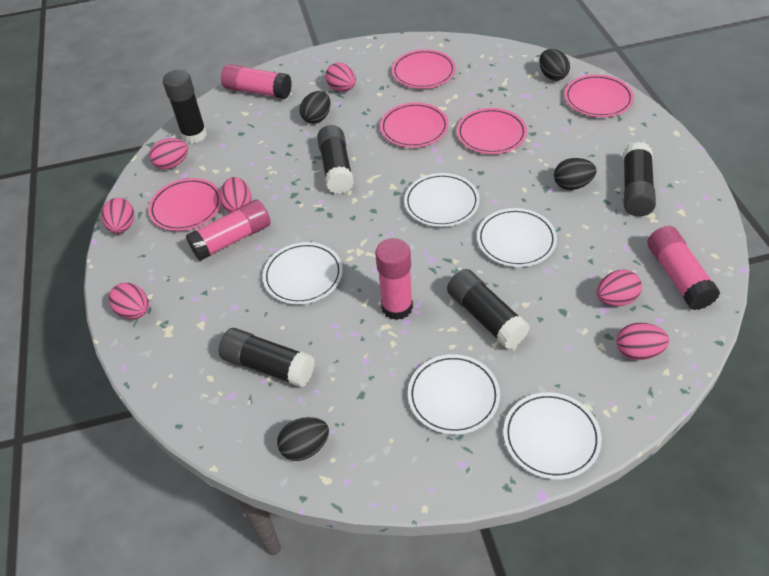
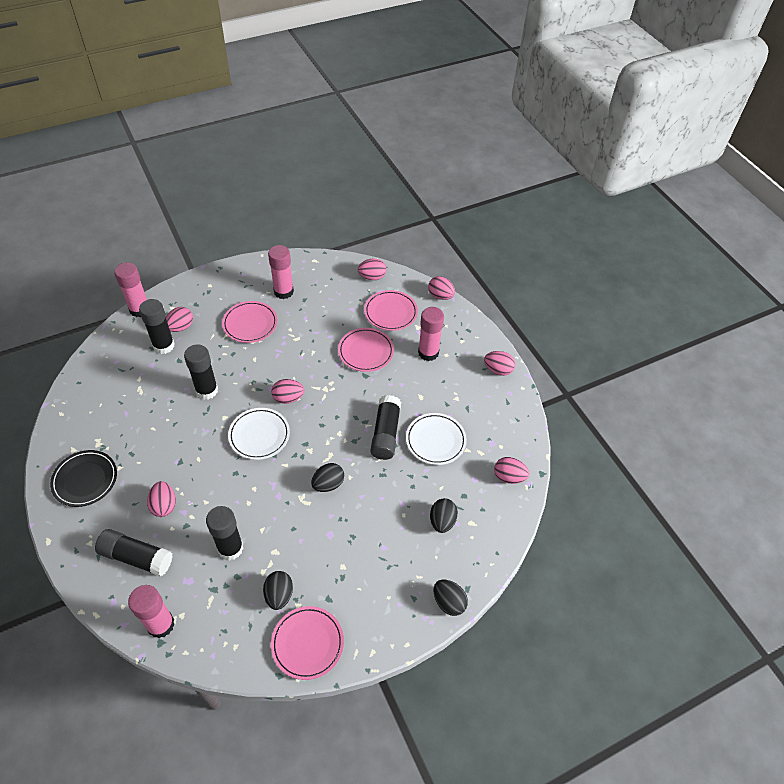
black plate: 0 -> 1
pink plate: 5 -> 4
white plate: 5 -> 2

